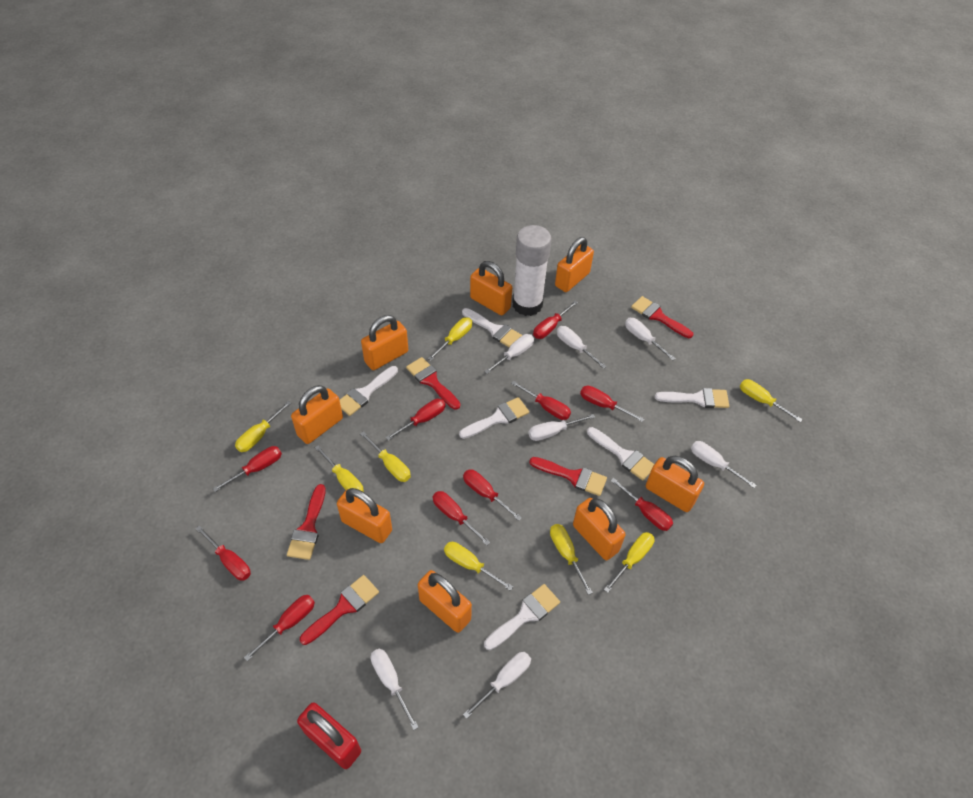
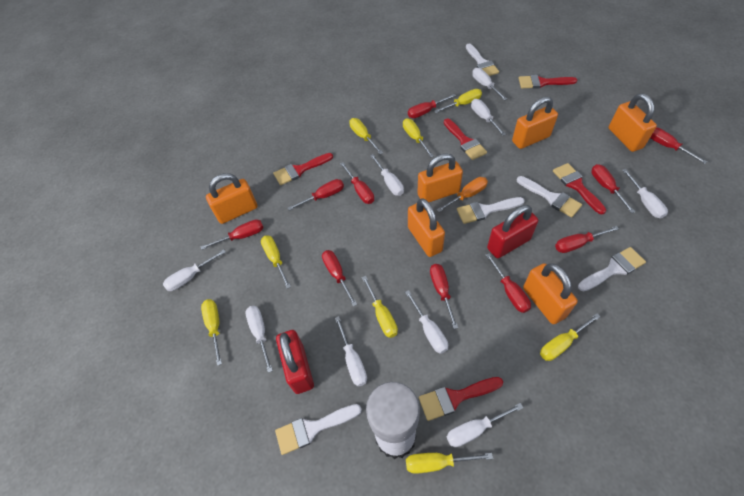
orange padlock: 8 -> 6
orange screwdriver: 0 -> 1
red padlock: 1 -> 2
white brush: 6 -> 5
white screwdriver: 7 -> 9

